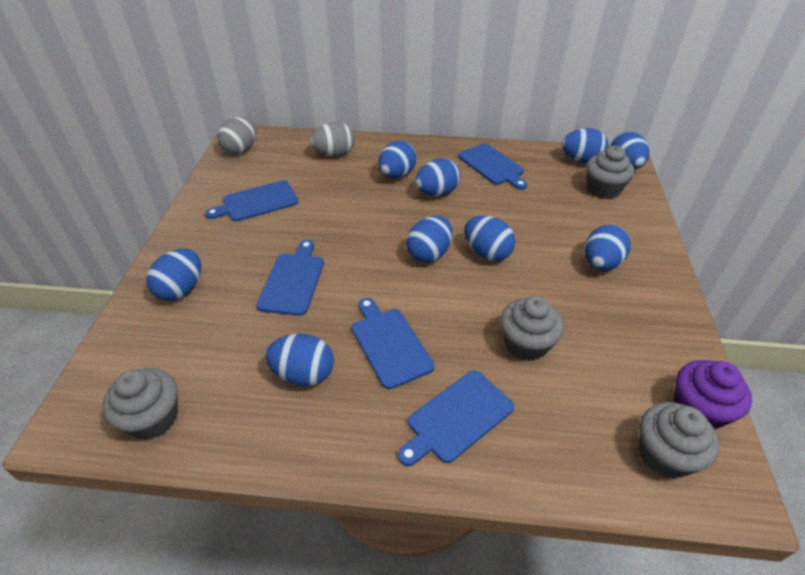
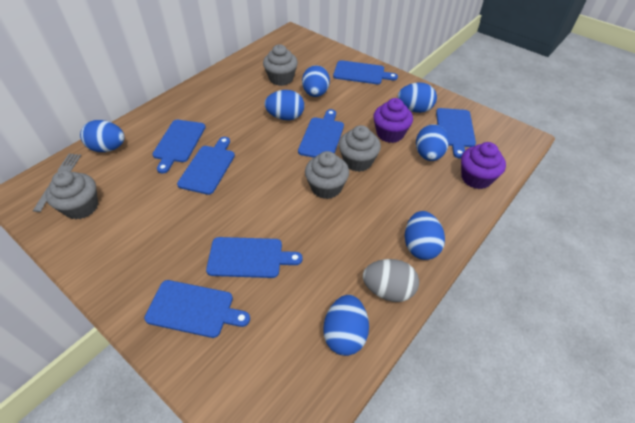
blue cutting board: 5 -> 7
blue egg: 9 -> 7
grey egg: 2 -> 1
grey fork: 0 -> 1
purple cupcake: 1 -> 2

